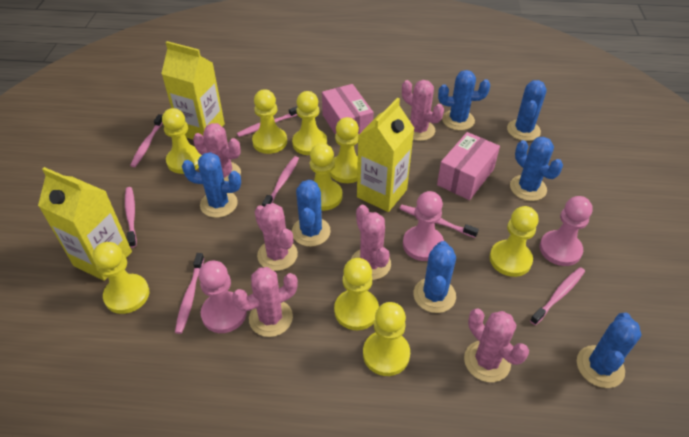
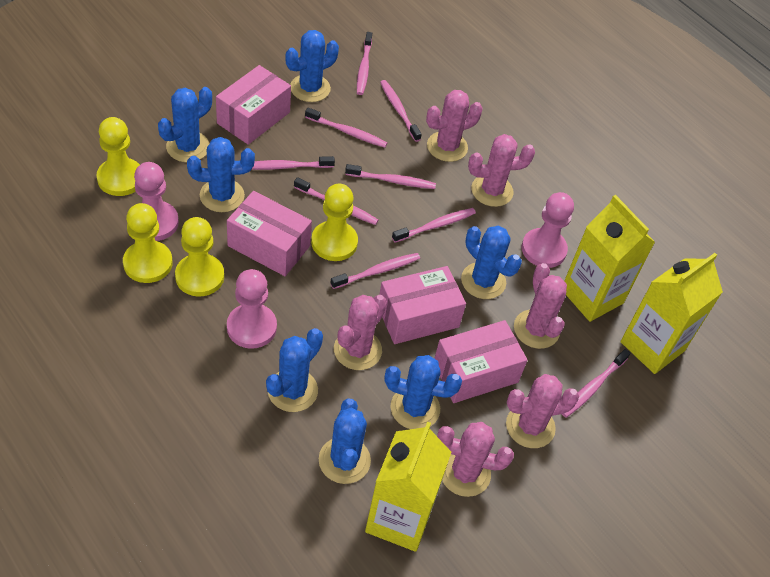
pink box: 2 -> 4
pink toothbrush: 7 -> 9
yellow pawn: 9 -> 4

